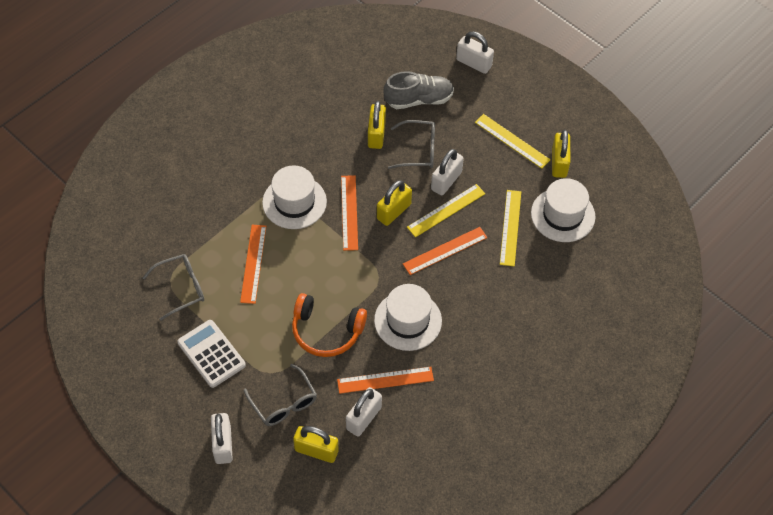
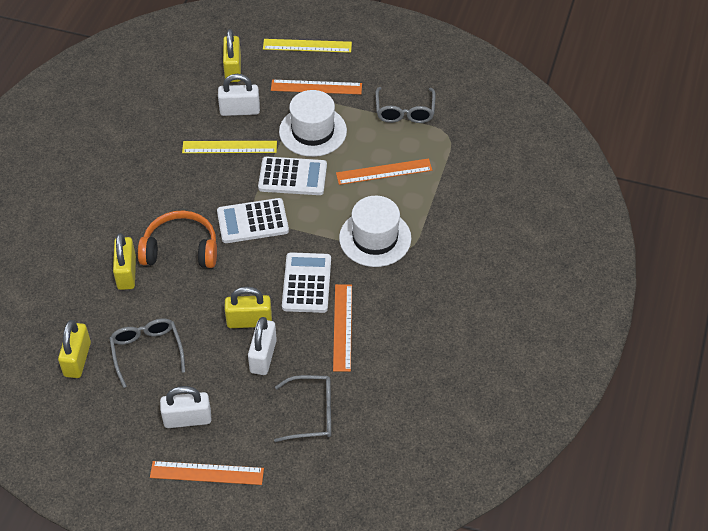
grey shoe: 1 -> 0
white calculator: 1 -> 3
white hat: 3 -> 2
white padlock: 4 -> 3
yellow ruler: 3 -> 2

